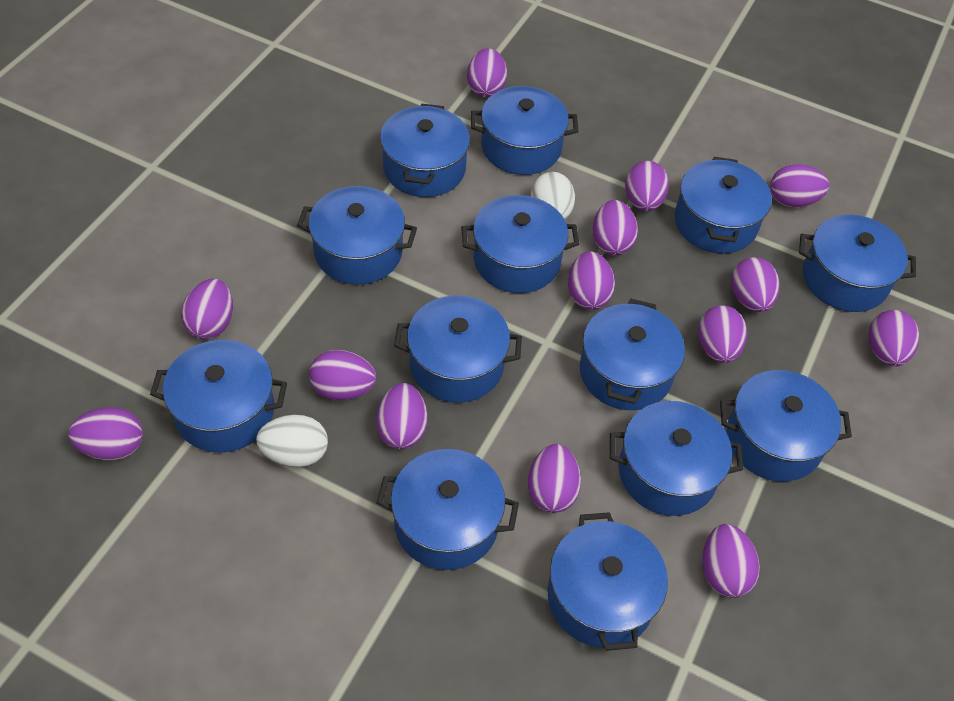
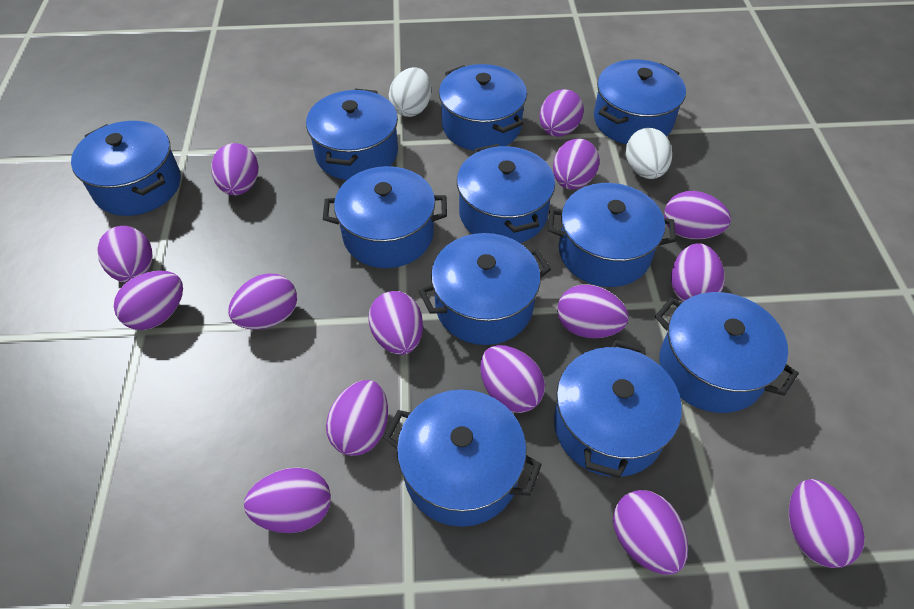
blue pot: 13 -> 11
purple egg: 14 -> 15

